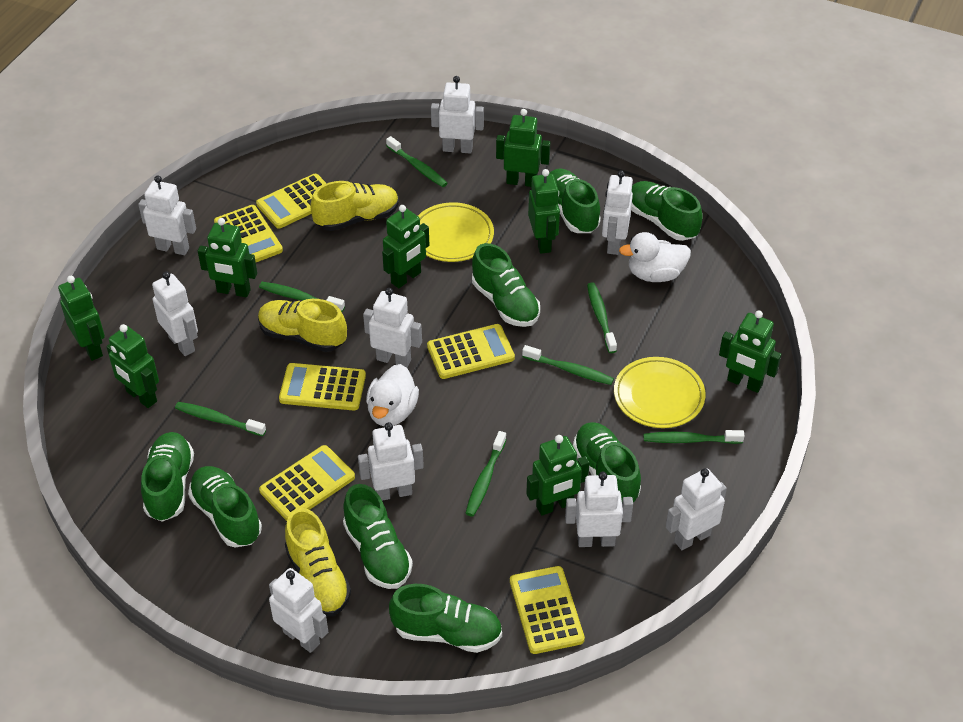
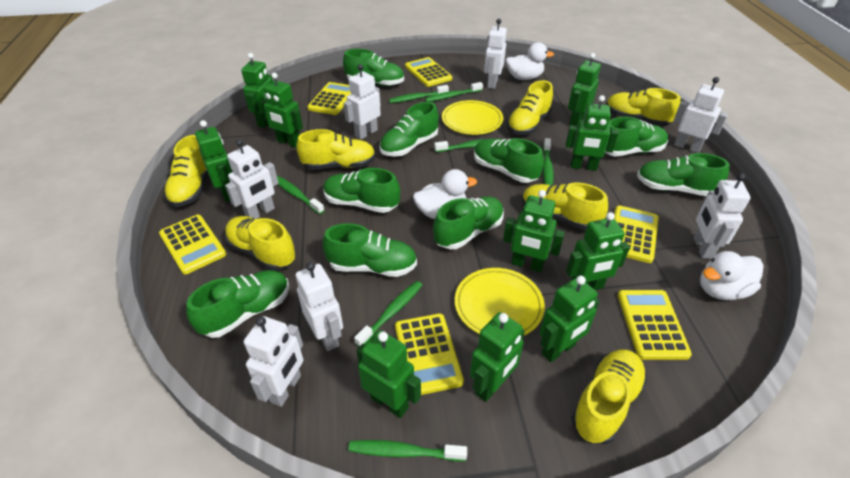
green robot: 8 -> 10
green shoe: 8 -> 9
white duck: 2 -> 3
white robot: 9 -> 7
yellow shoe: 3 -> 7

